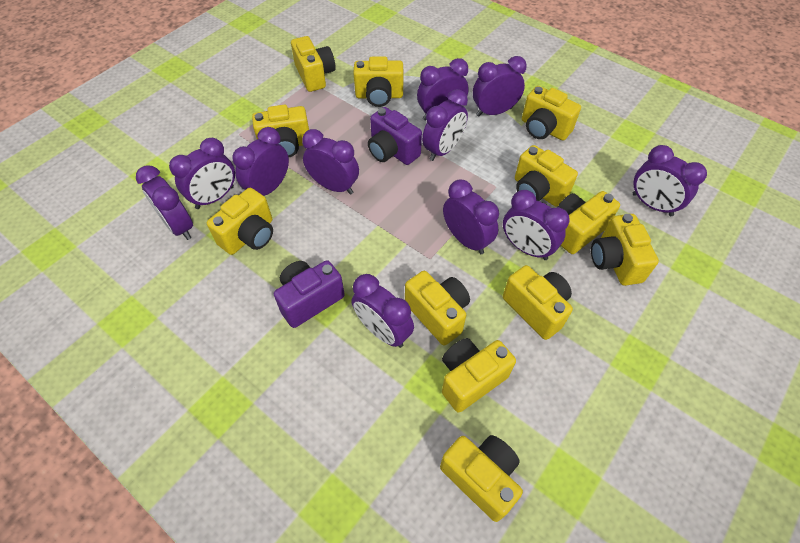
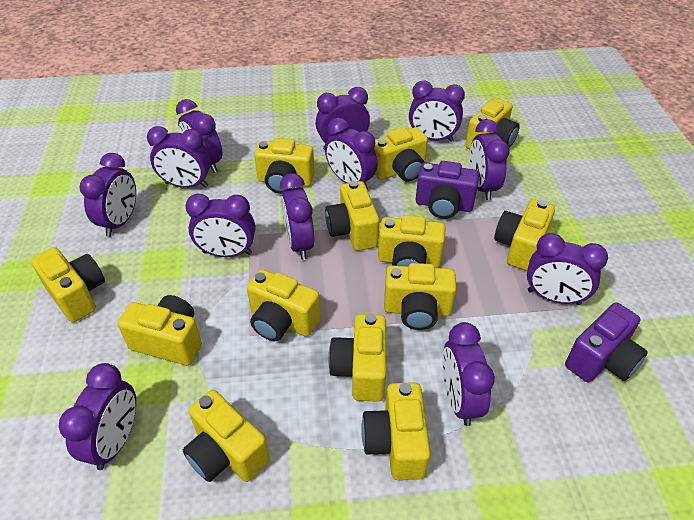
purple clock: 11 -> 12
yellow camera: 12 -> 13

